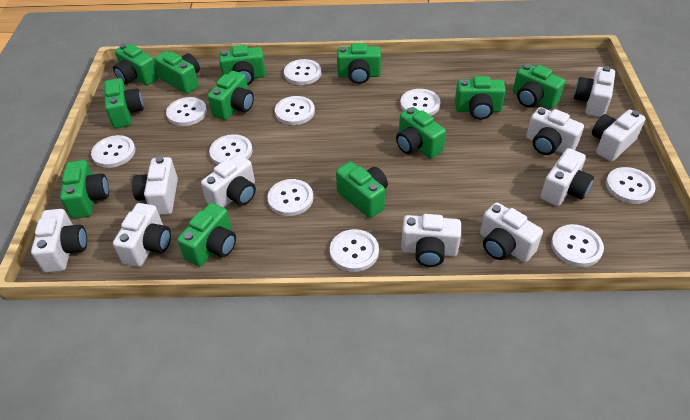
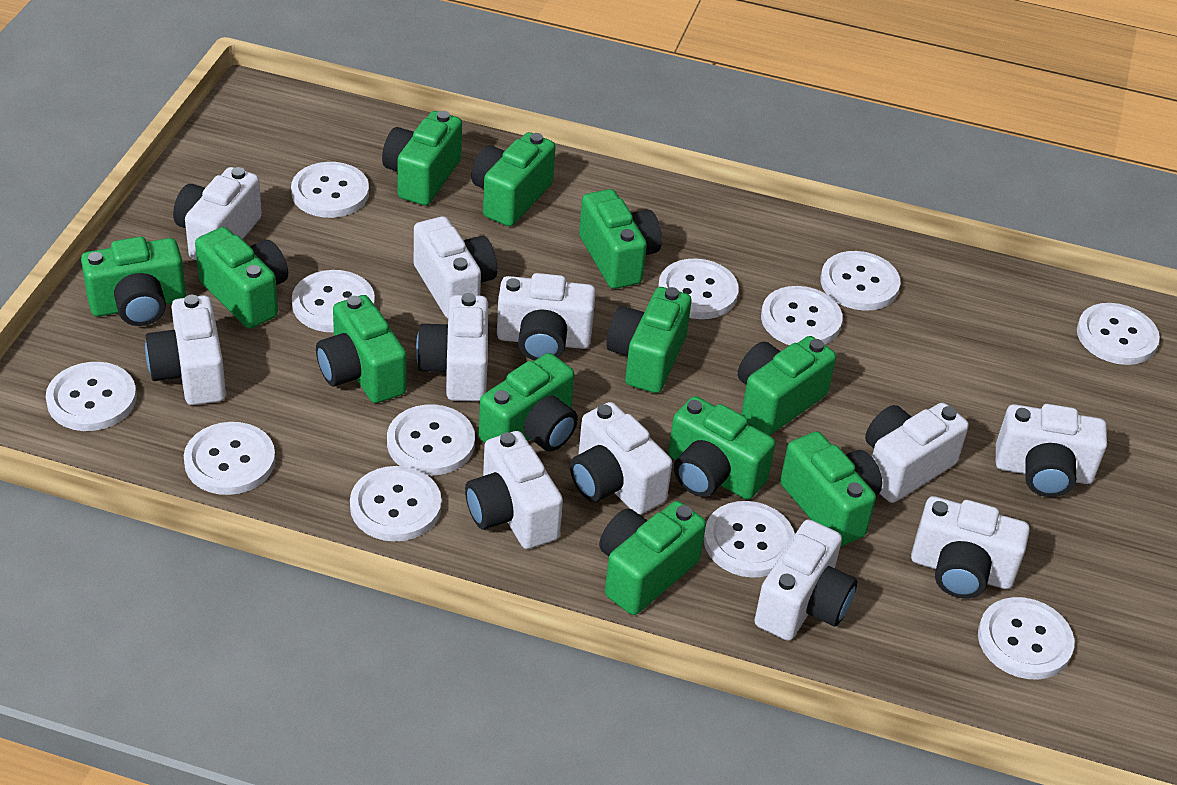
white button: 10 -> 12
white camera: 10 -> 11

